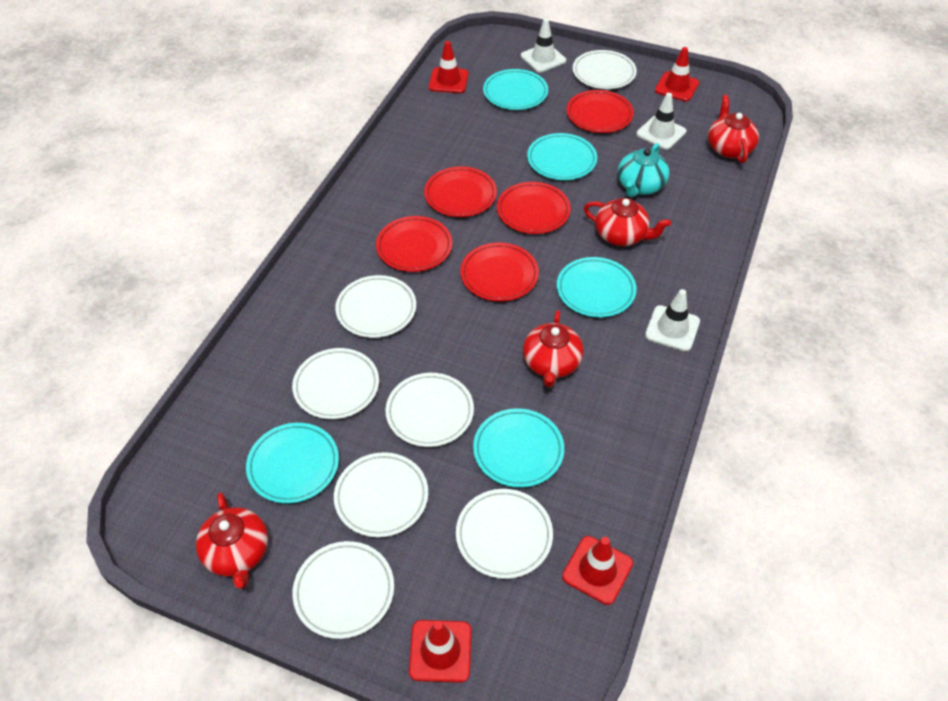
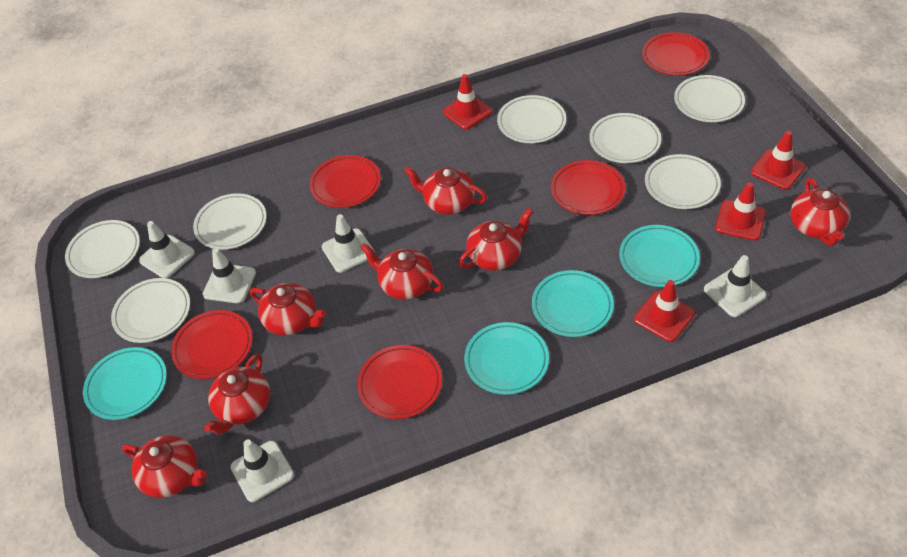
red teapot: 4 -> 7
turquoise plate: 5 -> 4
turquoise teapot: 1 -> 0
white traffic cone: 3 -> 5

